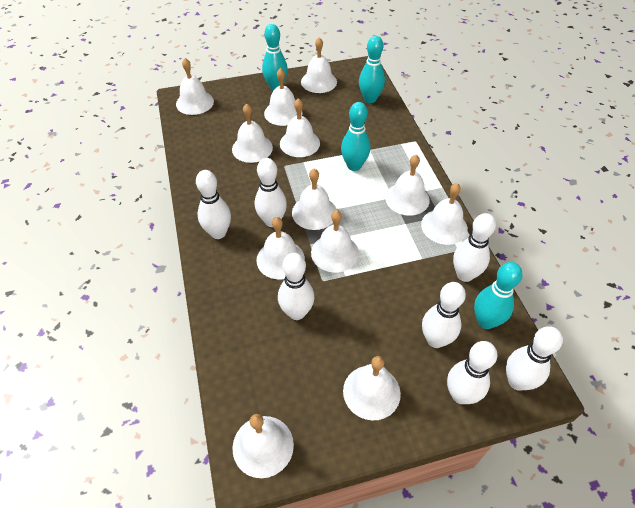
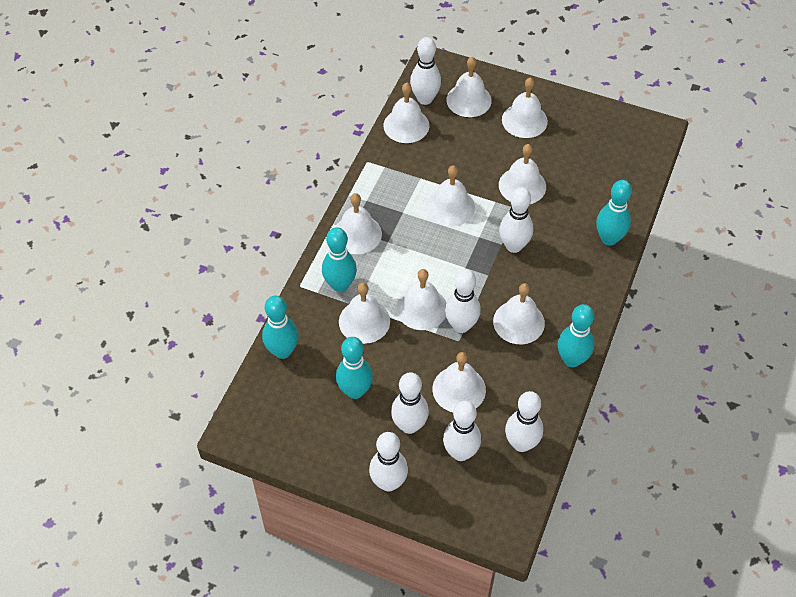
turquoise bowling pin: 4 -> 5
white bell: 12 -> 10

